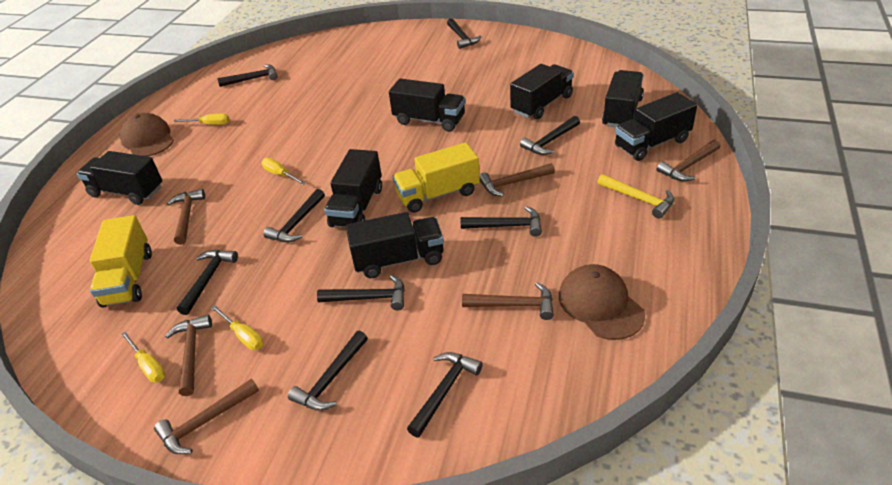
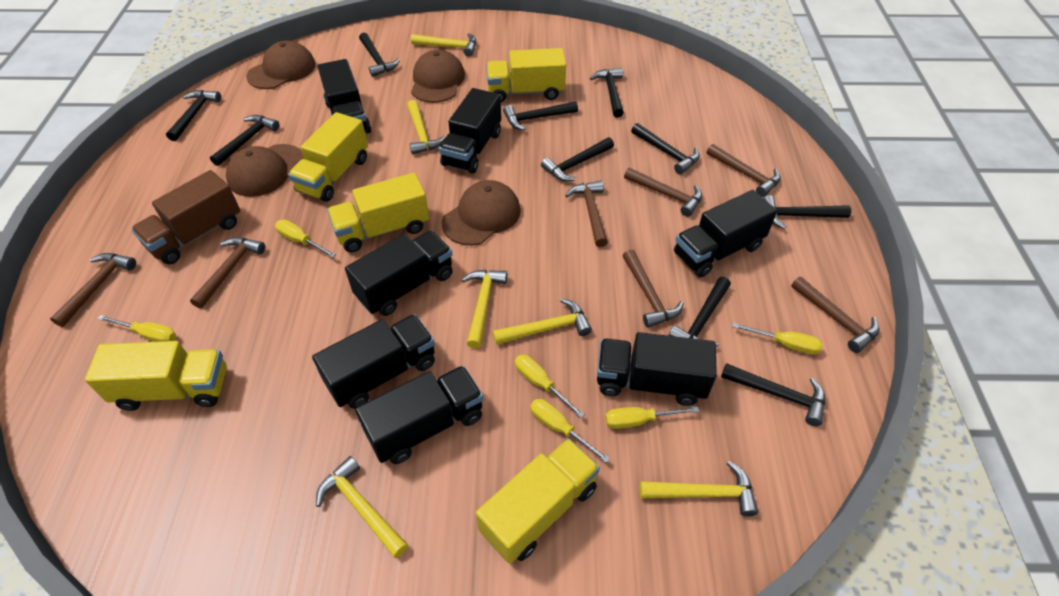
black hammer: 9 -> 10
brown cap: 2 -> 4
brown hammer: 6 -> 7
brown truck: 0 -> 1
yellow hammer: 1 -> 6
yellow screwdriver: 4 -> 6
yellow truck: 2 -> 5

